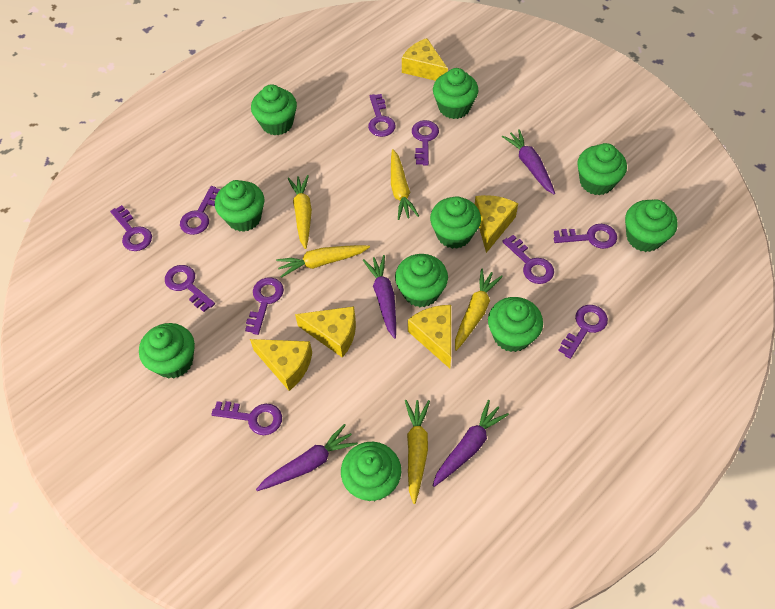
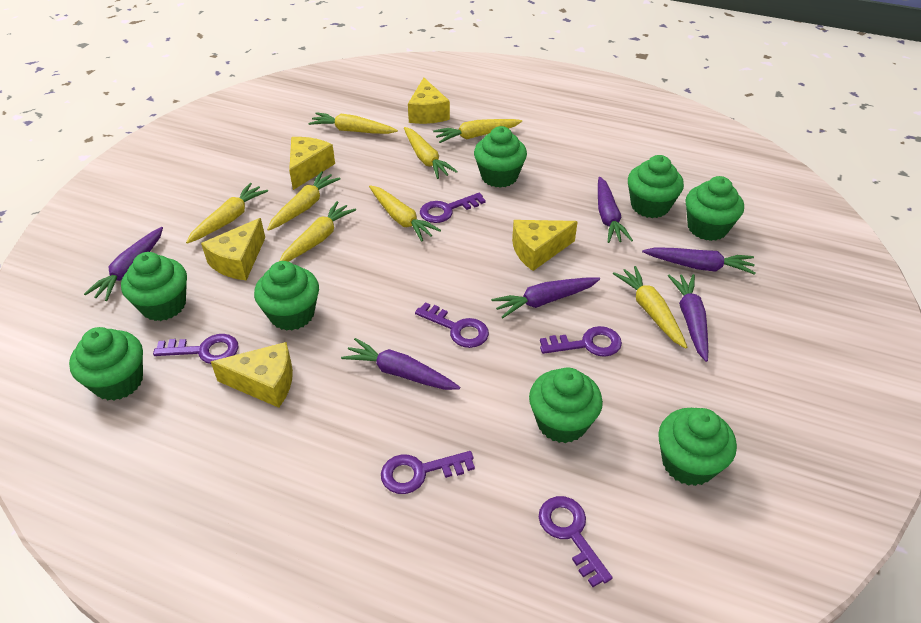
green cupcake: 10 -> 8
purple carrot: 4 -> 6
purple key: 10 -> 6
yellow carrot: 5 -> 8

